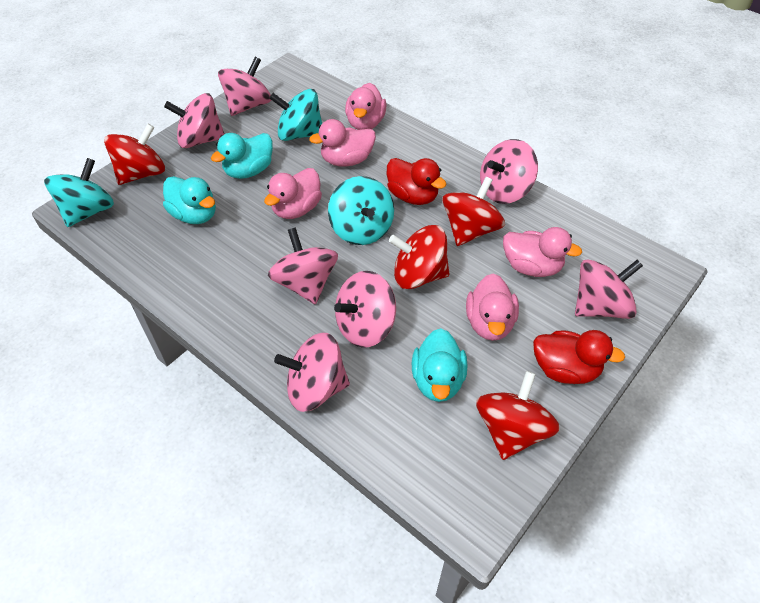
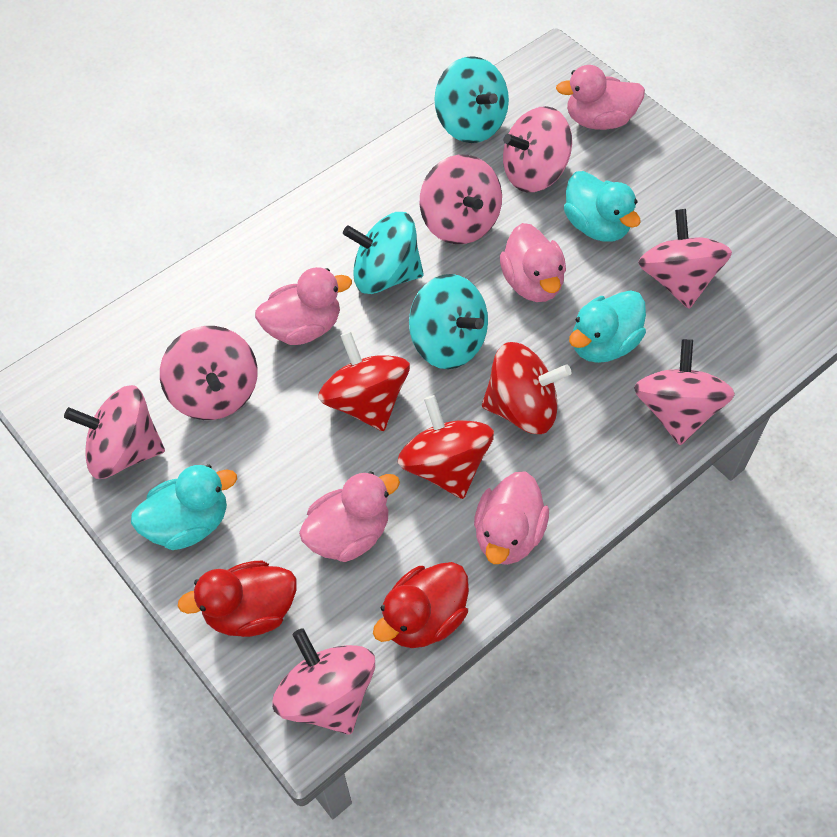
red spinning top: 4 -> 3

